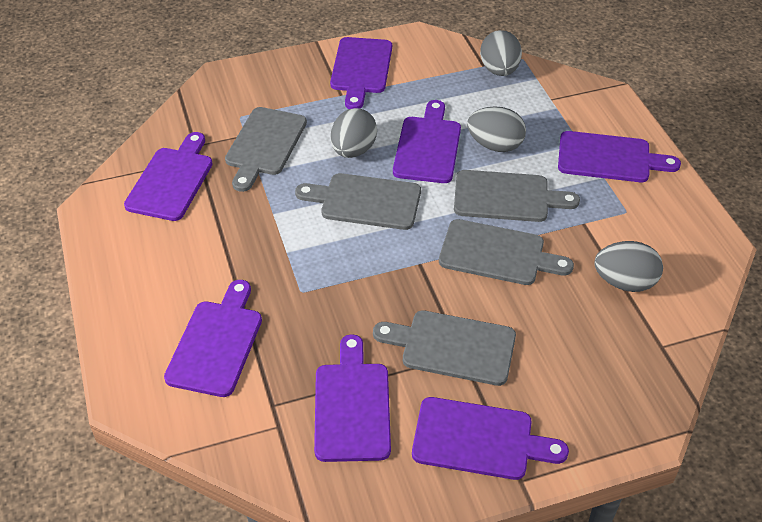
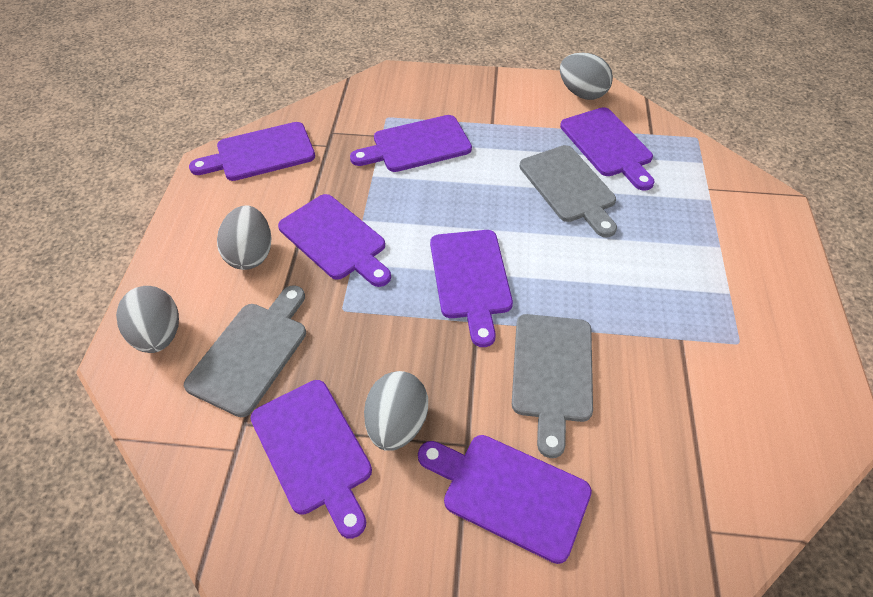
grey cutting board: 5 -> 3

